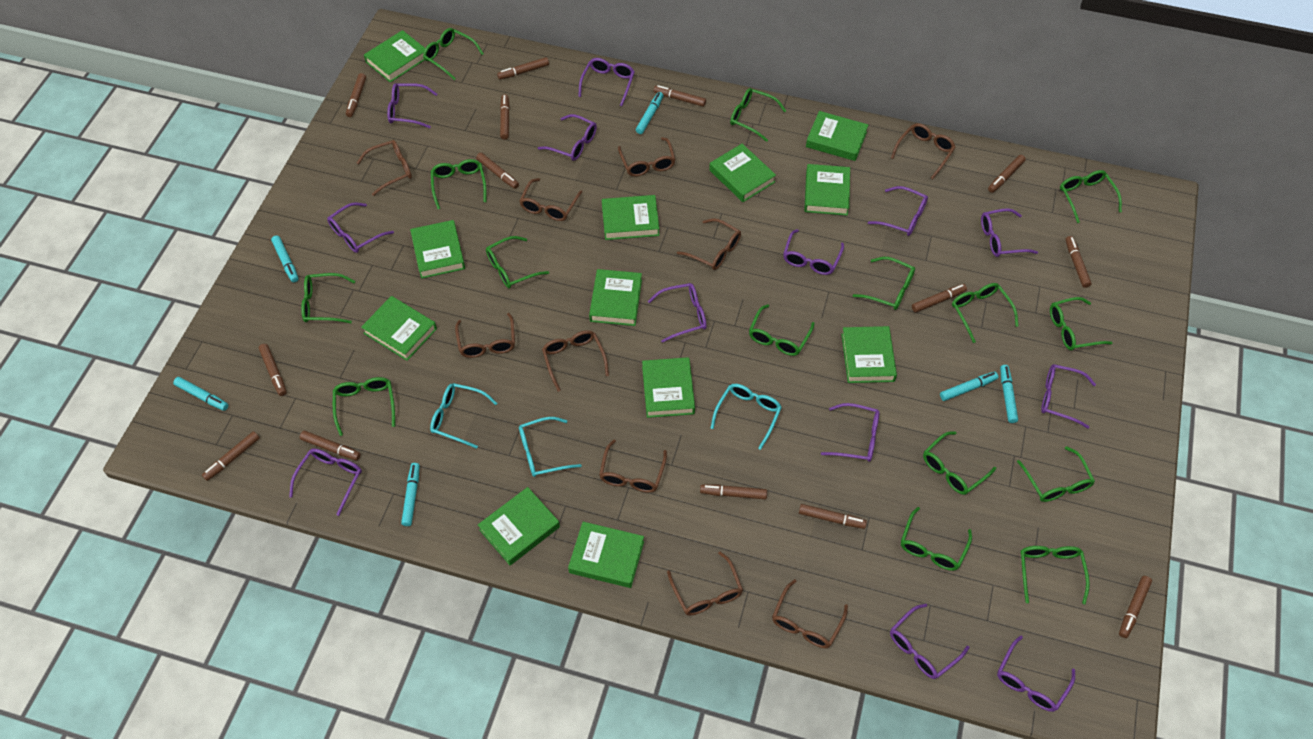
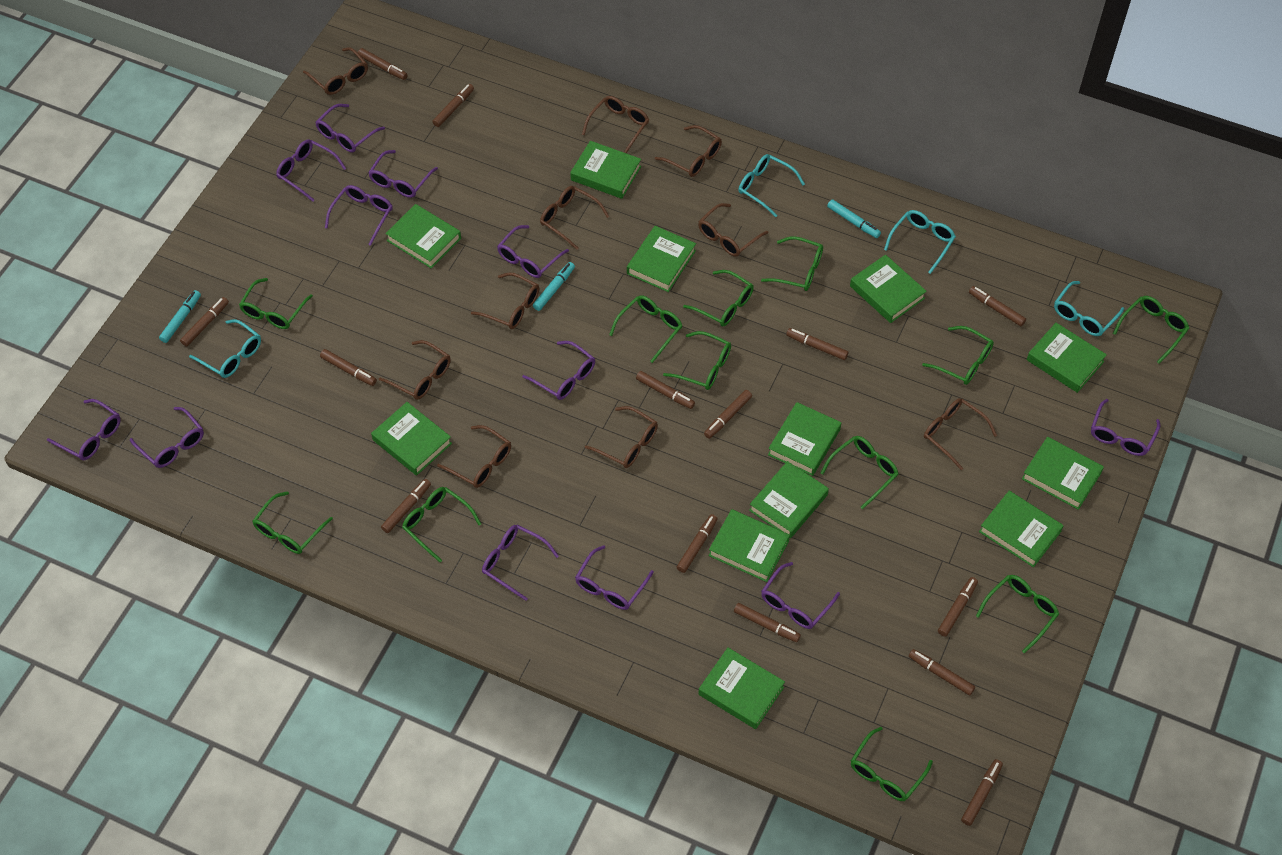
green glasses: 15 -> 12
purple glasses: 13 -> 12
turquoise glasses: 3 -> 4
turquoise marker: 6 -> 3

